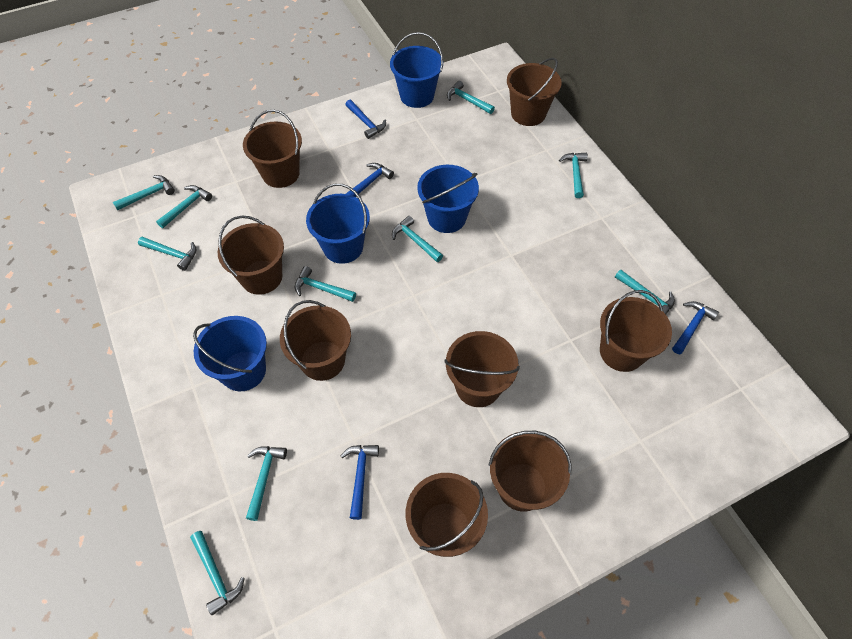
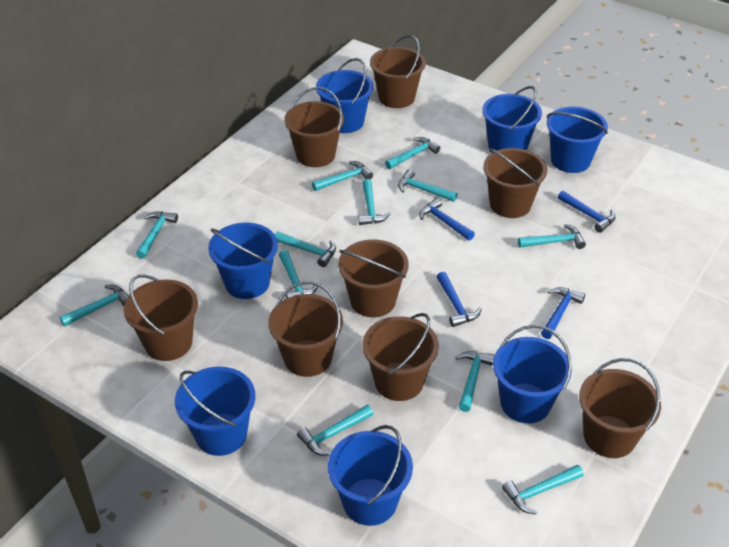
blue bucket: 4 -> 7
turquoise hammer: 10 -> 12

